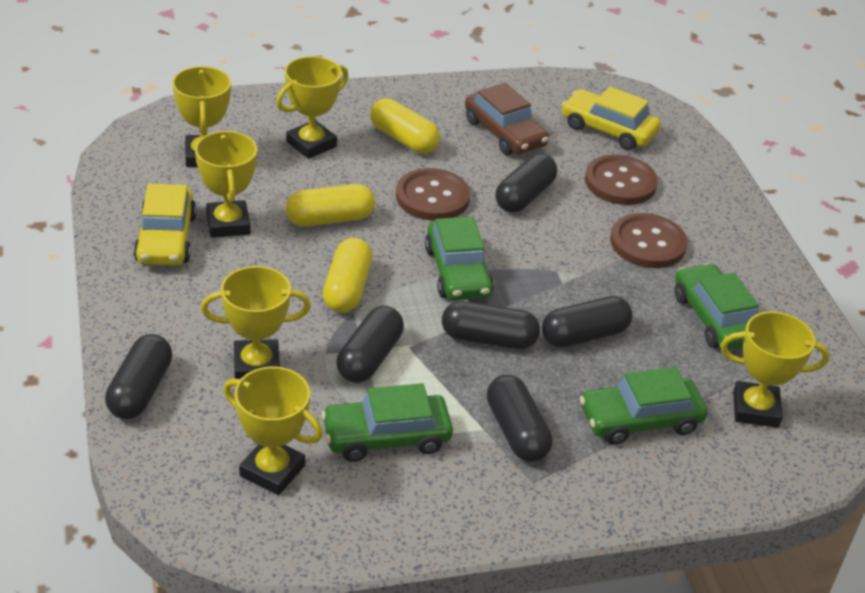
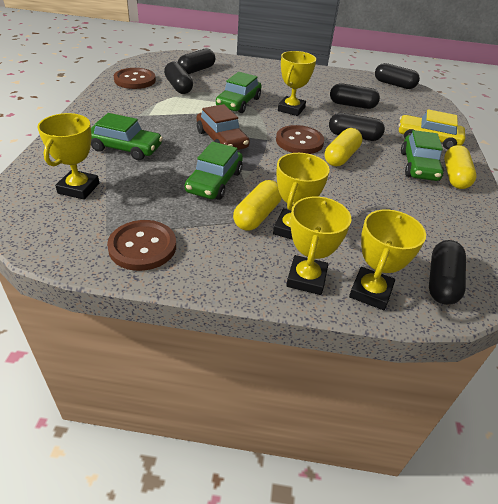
yellow car: 2 -> 1
yellow trophy: 6 -> 5

